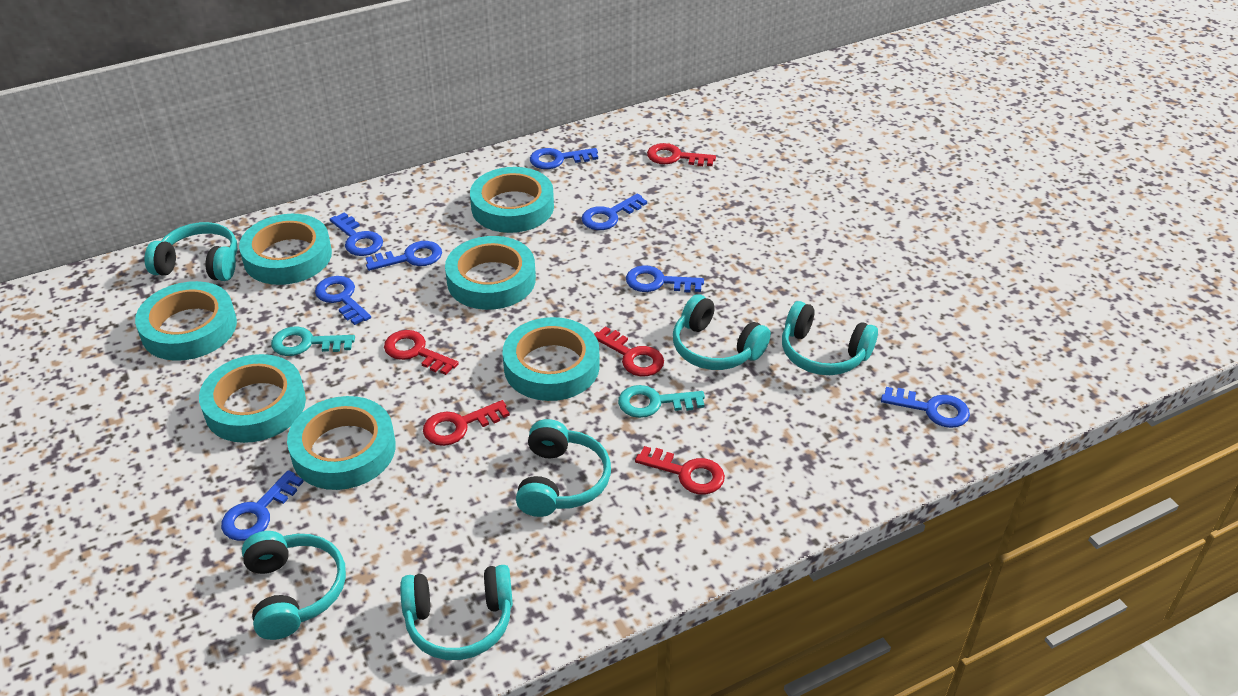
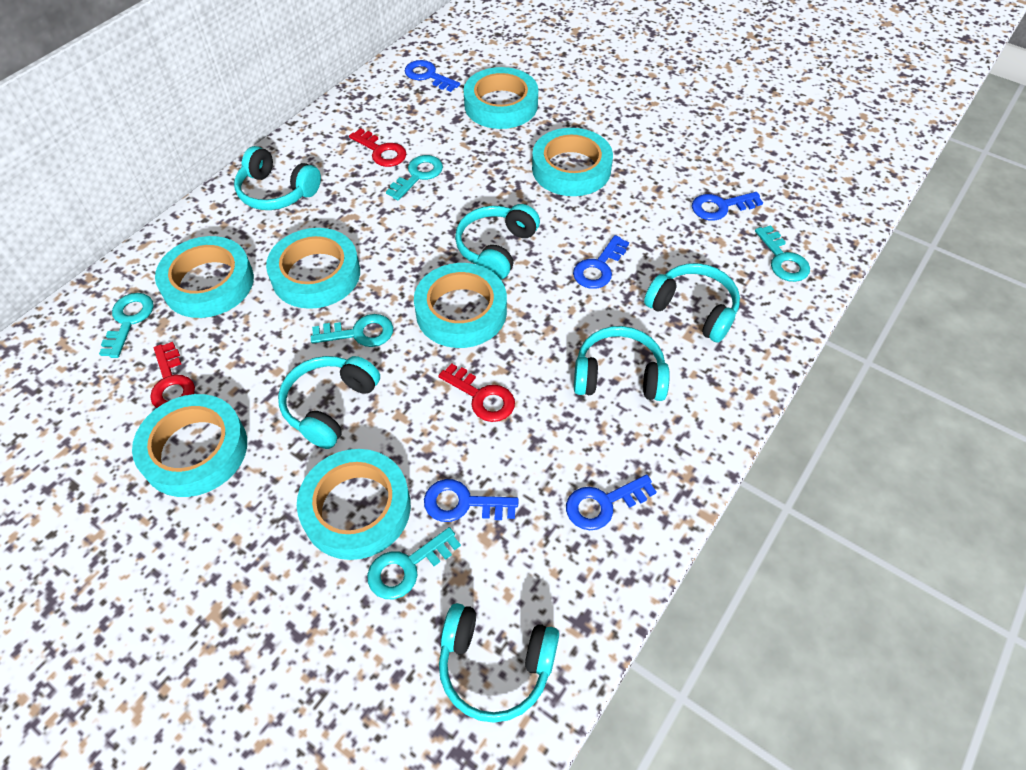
blue key: 8 -> 5
red key: 5 -> 3
turquoise key: 2 -> 5

